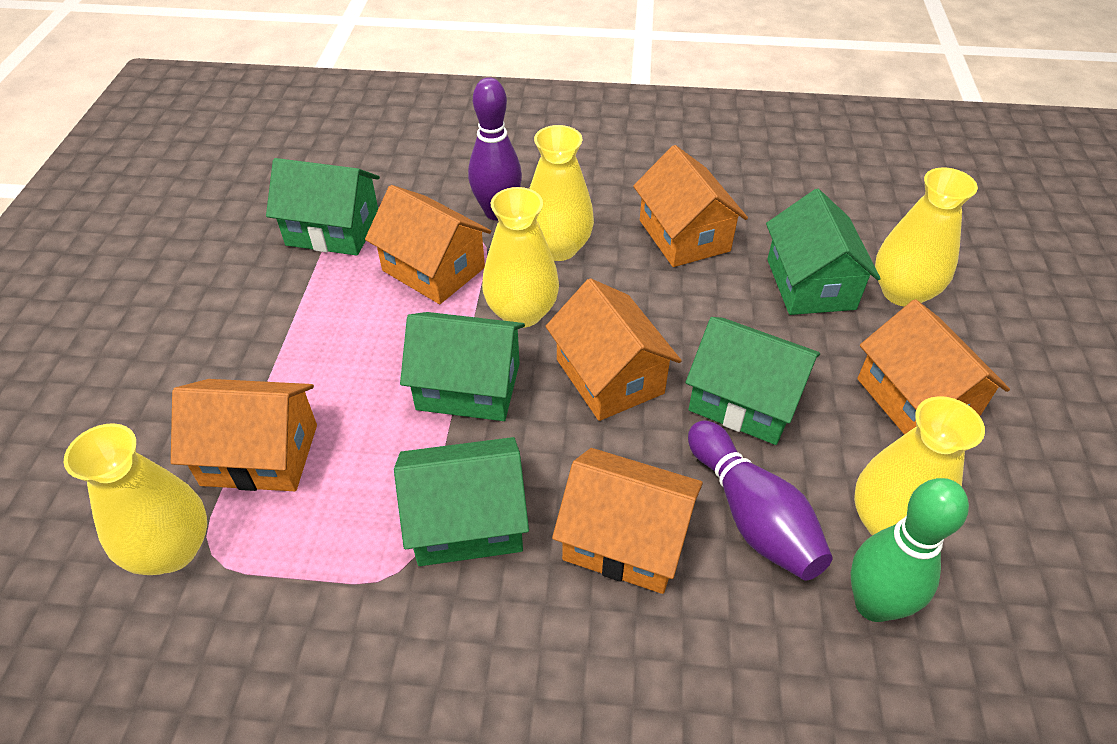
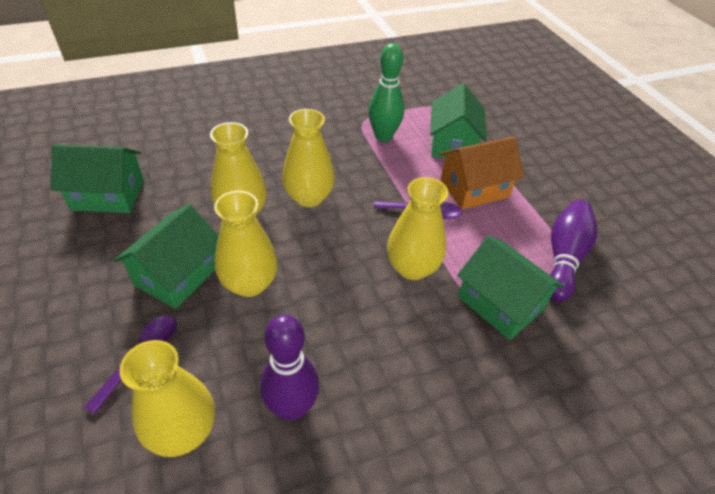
green house: 5 -> 4
orange house: 6 -> 1
purple spoon: 0 -> 2

